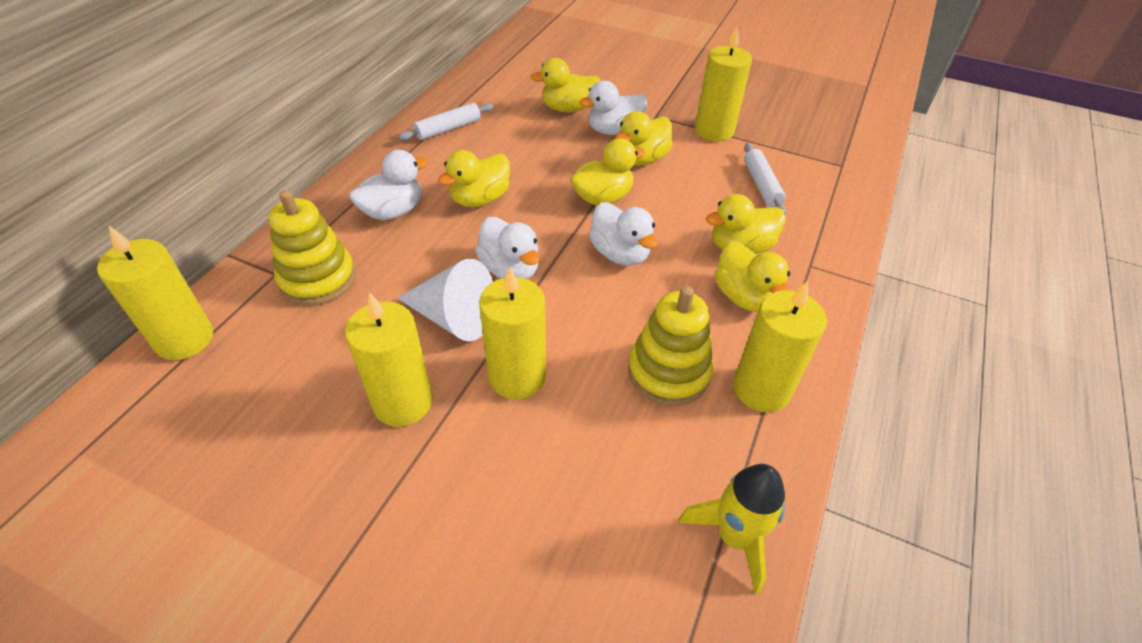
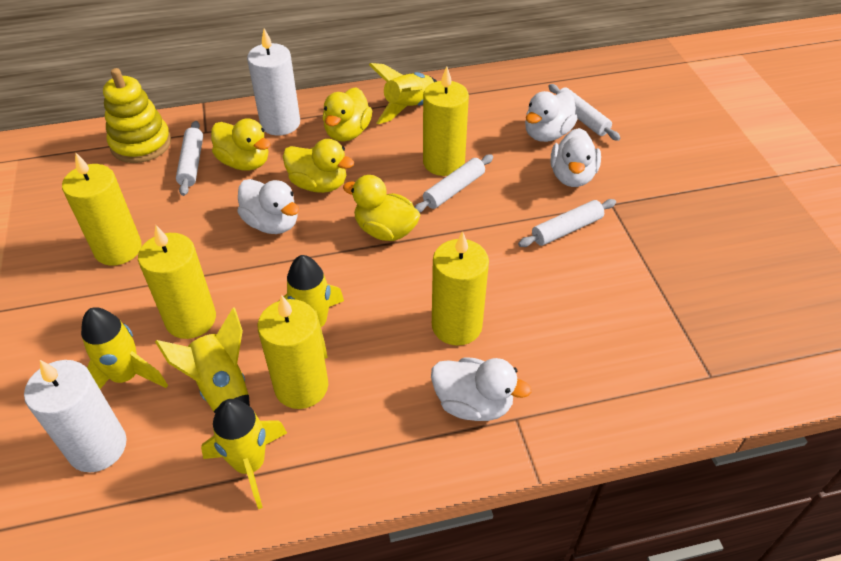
white candle: 0 -> 2
white cone: 1 -> 0
white rolling pin: 2 -> 4
yellow duck: 6 -> 4
yellow rocket: 1 -> 5
yellow stacking toy: 2 -> 1

